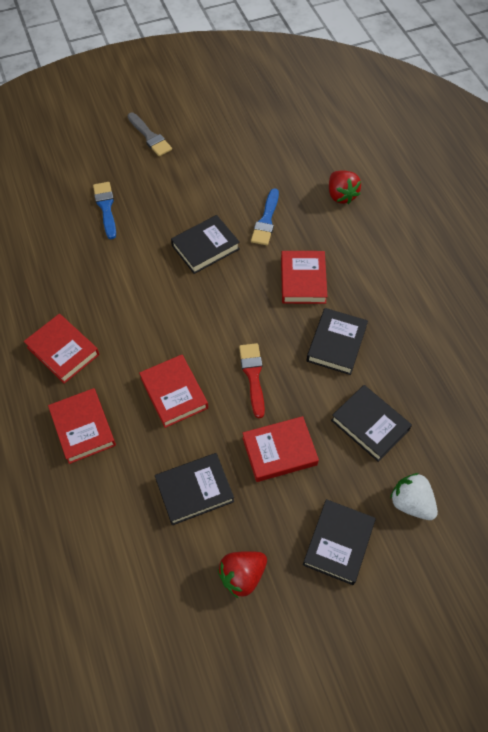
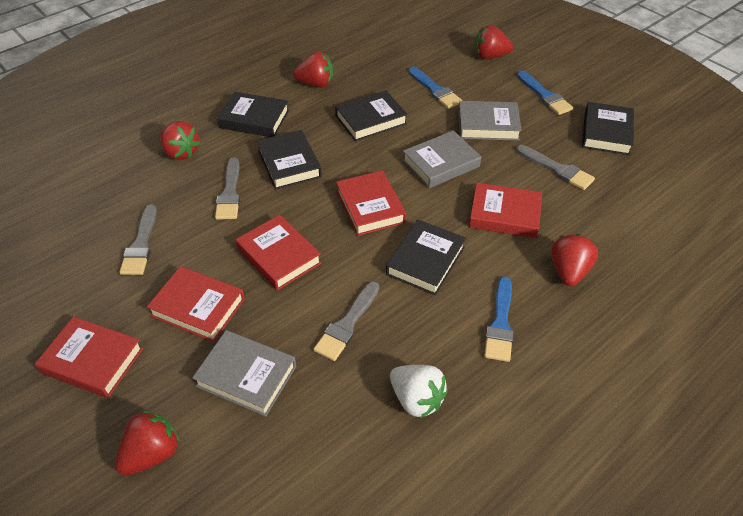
blue brush: 2 -> 3
grey book: 0 -> 3
grey brush: 1 -> 4
red brush: 1 -> 0
red strawberry: 2 -> 5

